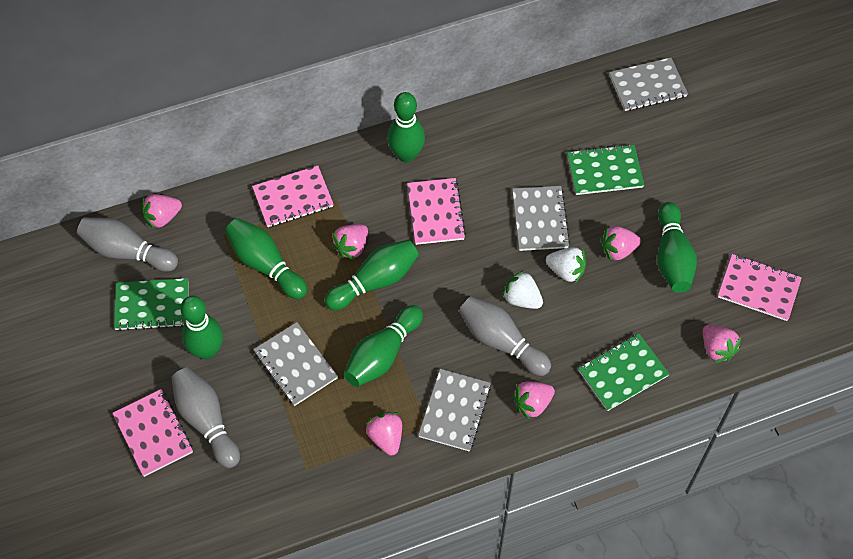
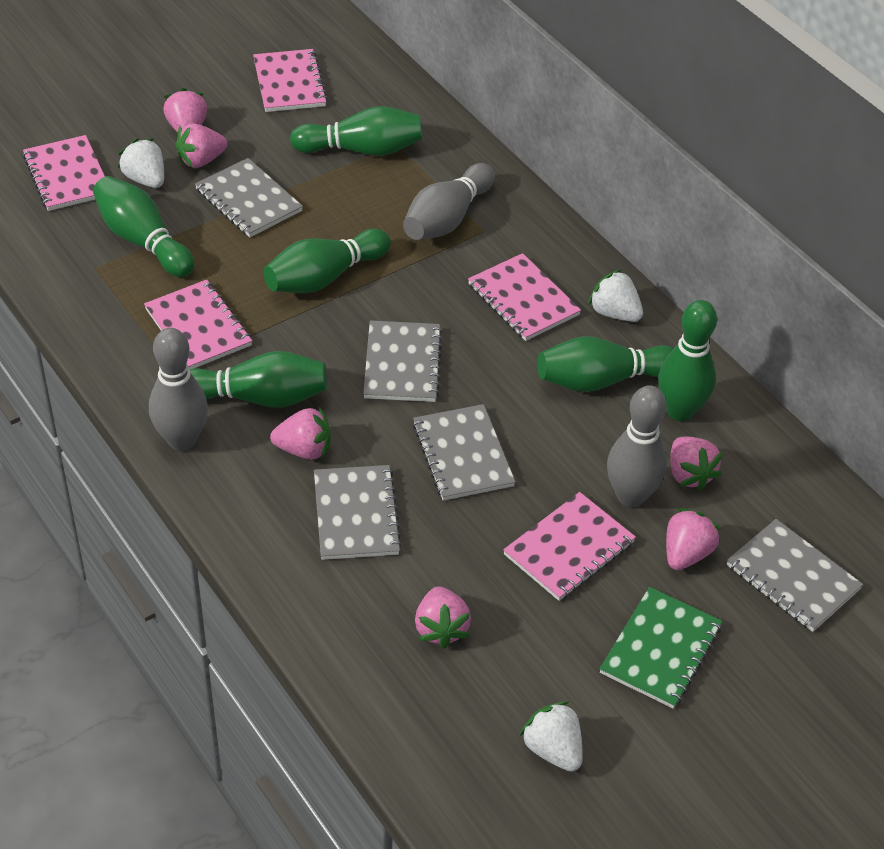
green notebook: 3 -> 1
grey notebook: 4 -> 5
pink notebook: 4 -> 5
white strawberry: 2 -> 3

